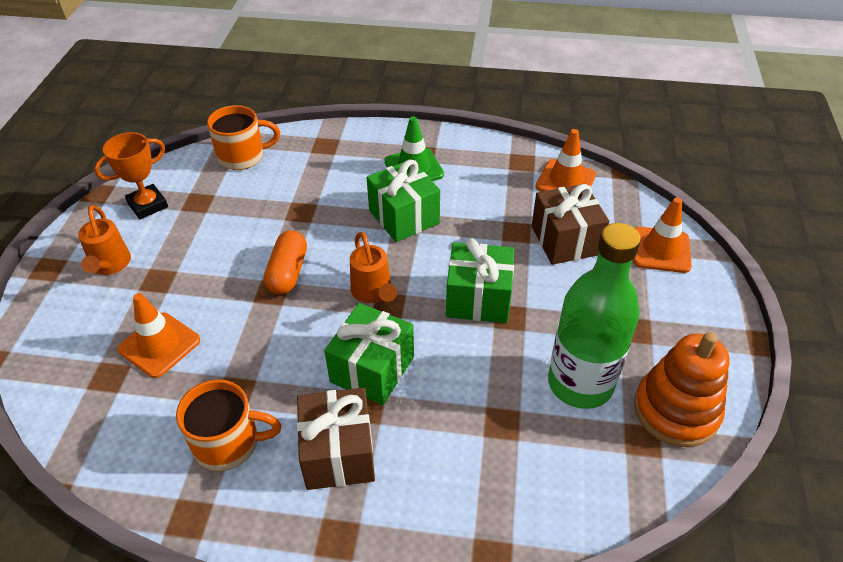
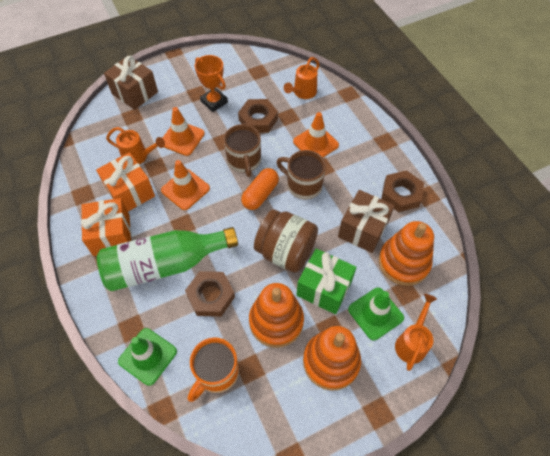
brown jar: 0 -> 1
brown mug: 0 -> 2
brown nut: 0 -> 3
green gift: 3 -> 1
green traffic cone: 1 -> 2
orange gift: 0 -> 2
orange mug: 2 -> 1
orange stacking toy: 1 -> 3
orange watering can: 2 -> 3

